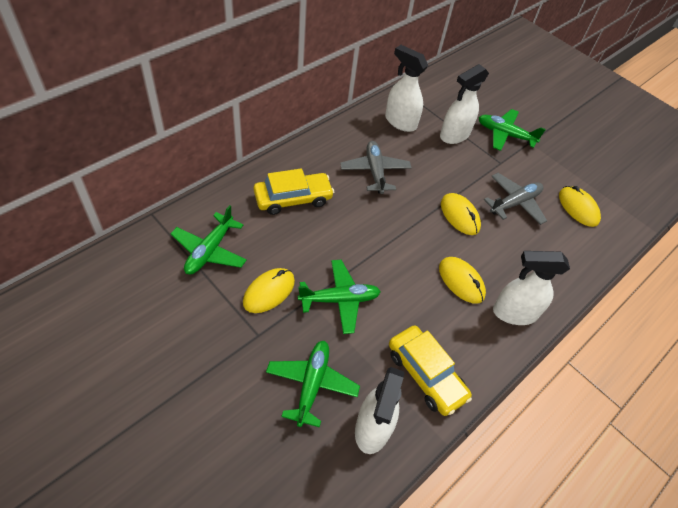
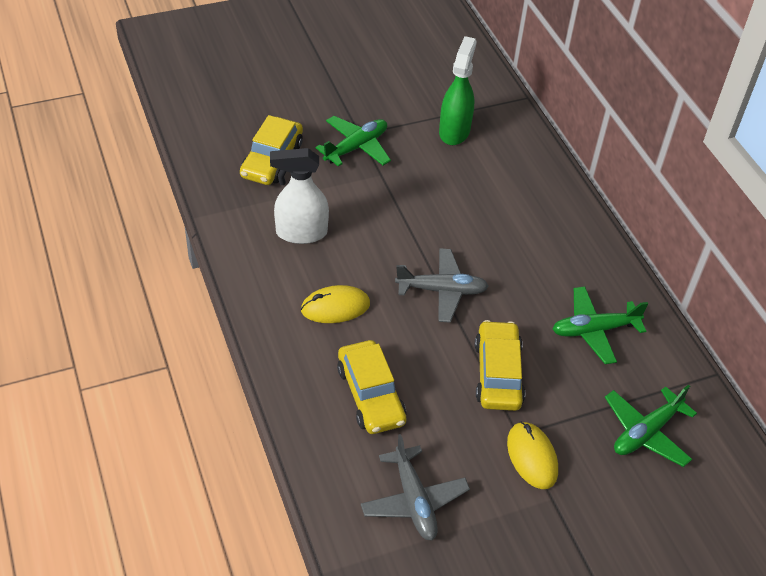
green plane: 4 -> 3
green spray bottle: 0 -> 1
white spray bottle: 4 -> 1
yellow car: 2 -> 3
yellow mouse: 4 -> 2

